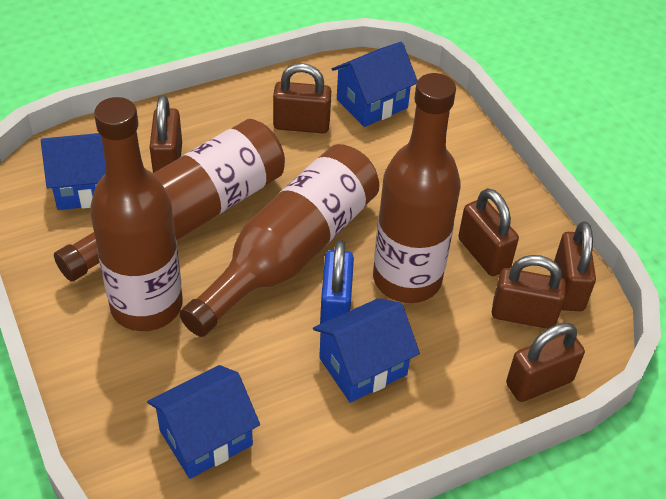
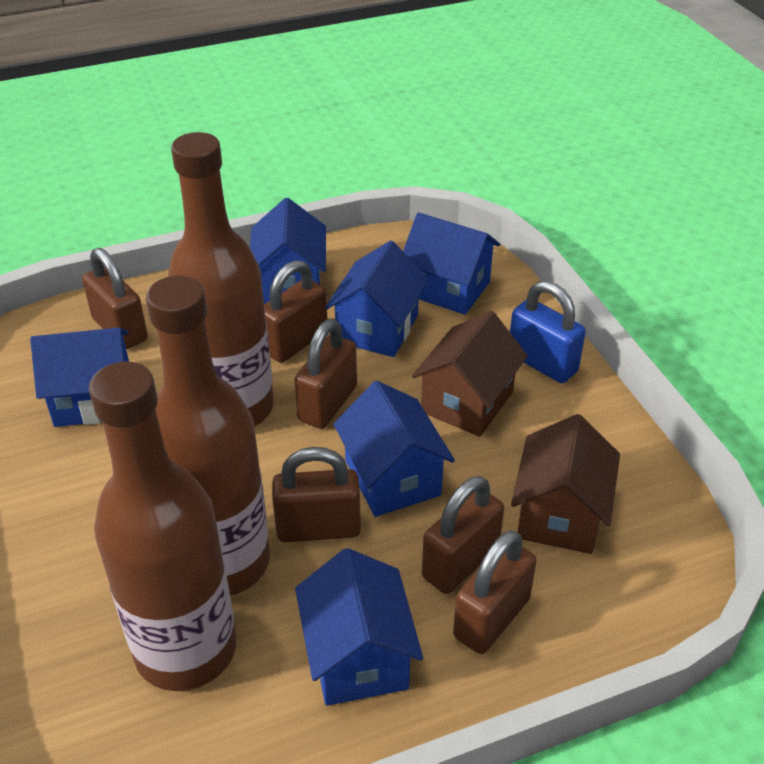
blue house: 4 -> 6
brown bottle: 4 -> 3
brown house: 0 -> 2

